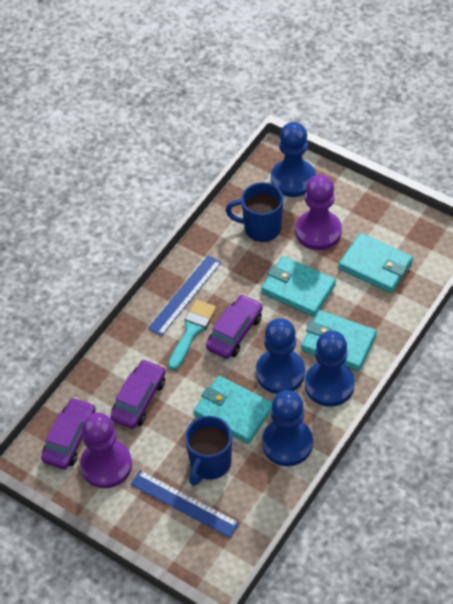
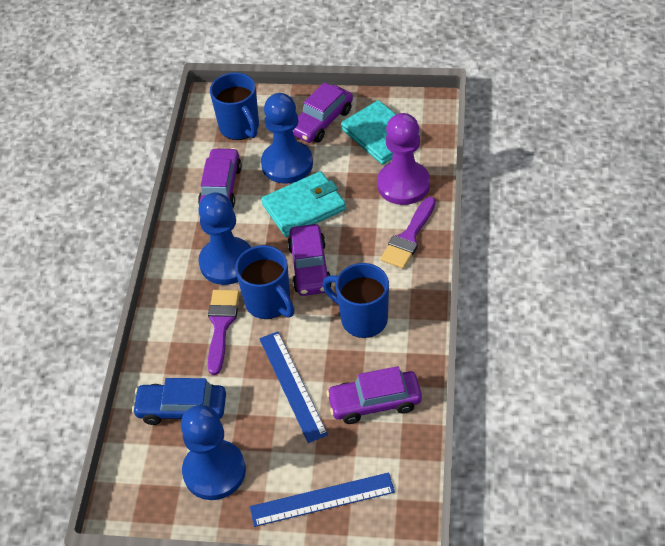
blue car: 0 -> 1
blue mug: 2 -> 3
blue pawn: 4 -> 3
purple brush: 0 -> 2
purple car: 3 -> 4
purple pawn: 2 -> 1
turquoise brush: 1 -> 0
turquoise wallet: 4 -> 2

